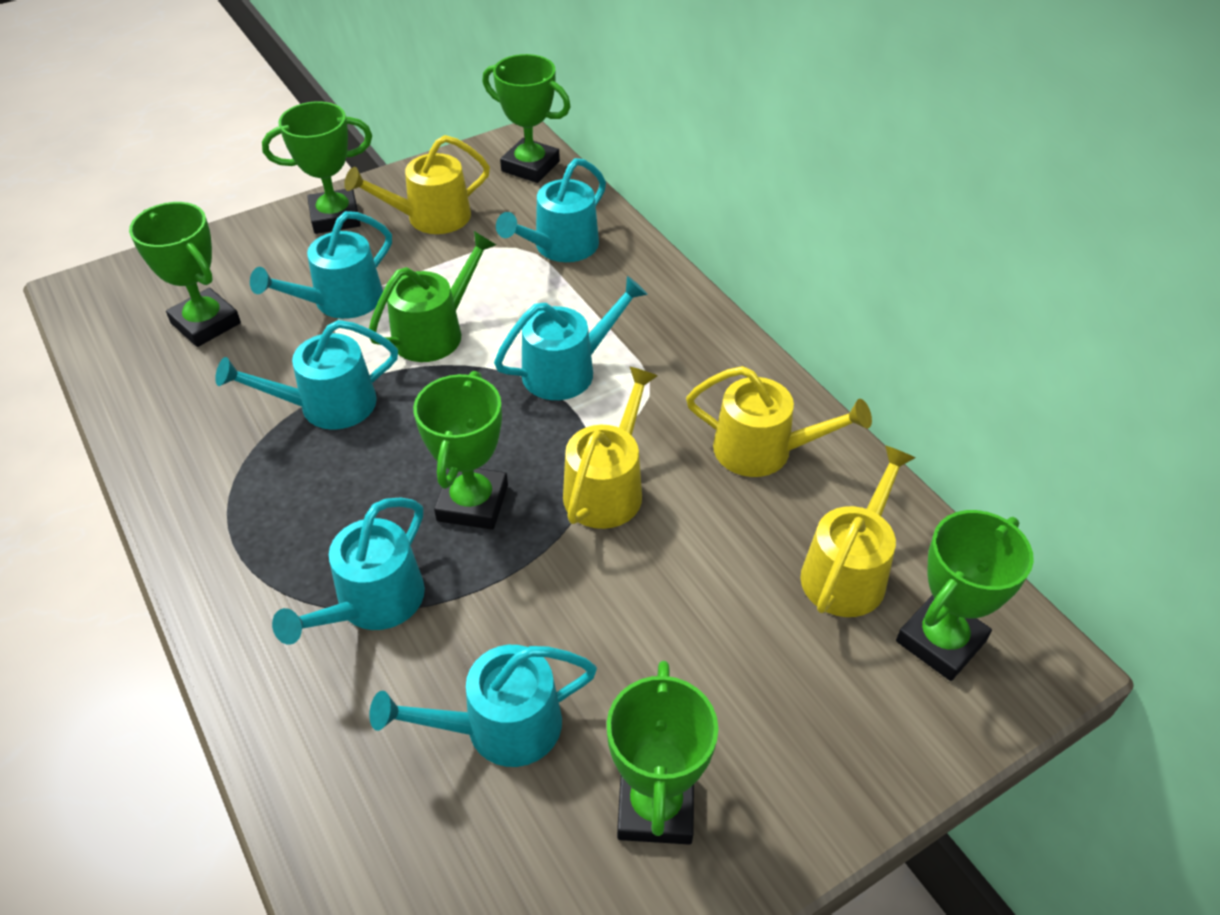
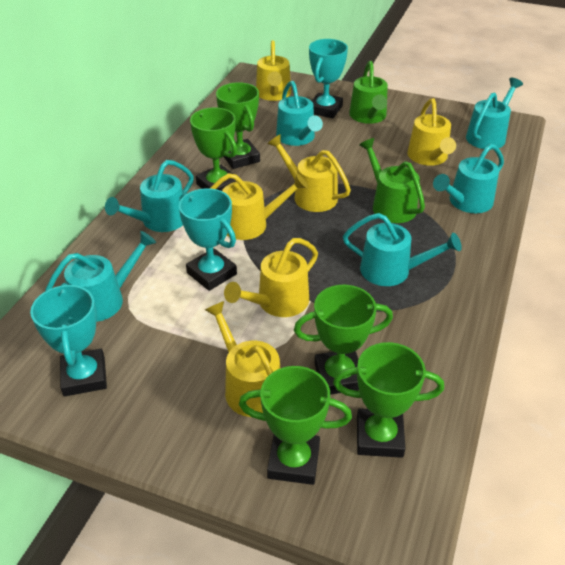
green trophy: 6 -> 5
green watering can: 1 -> 2
turquoise trophy: 0 -> 3
yellow watering can: 4 -> 6

